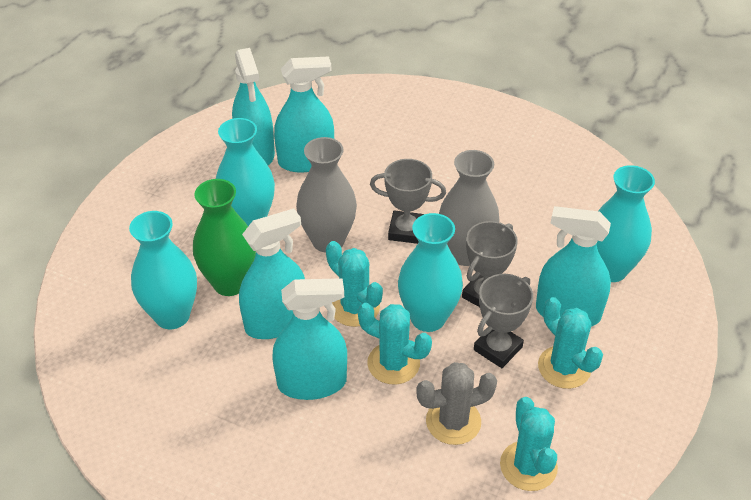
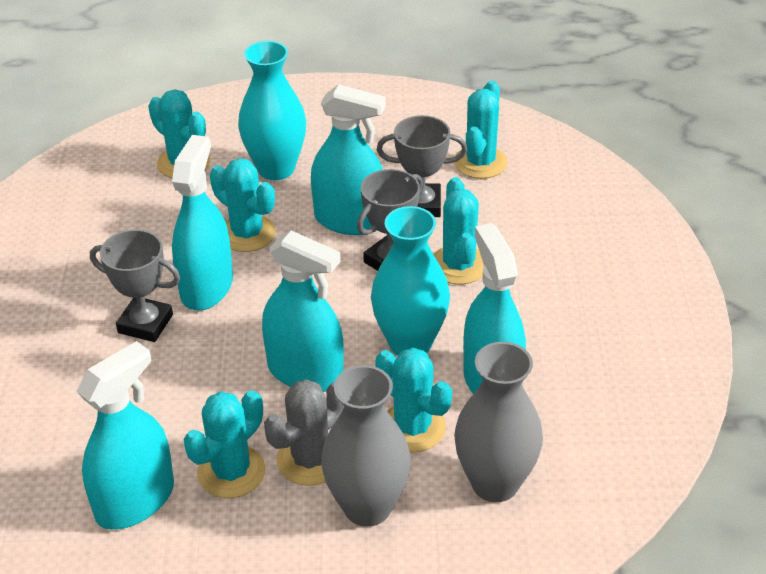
green vase: 1 -> 0
turquoise cactus: 4 -> 6
turquoise vase: 4 -> 2

